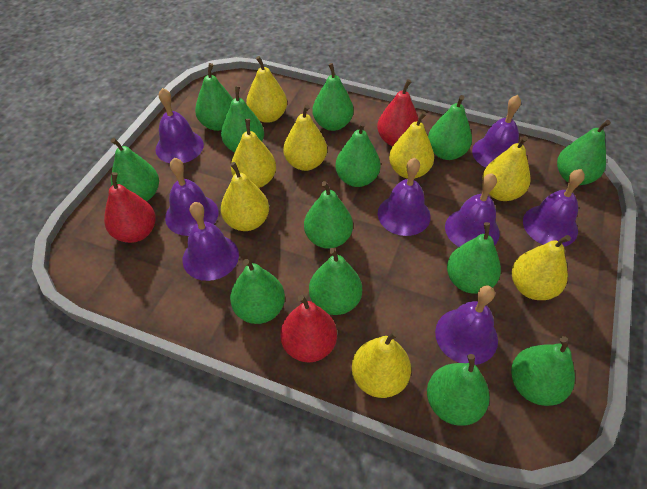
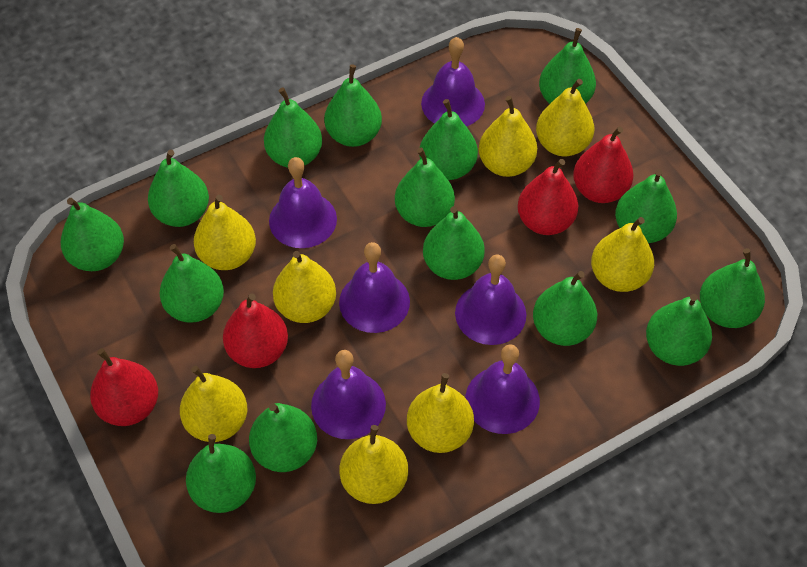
green pear: 13 -> 15
purple bell: 8 -> 6
red pear: 3 -> 4

